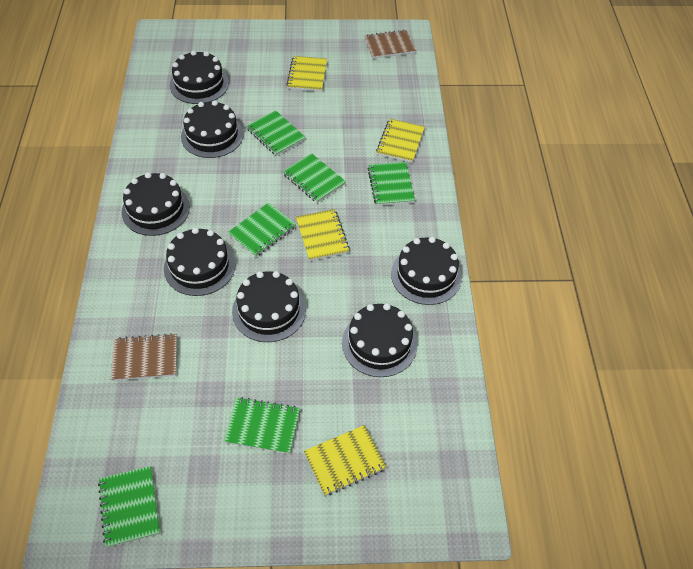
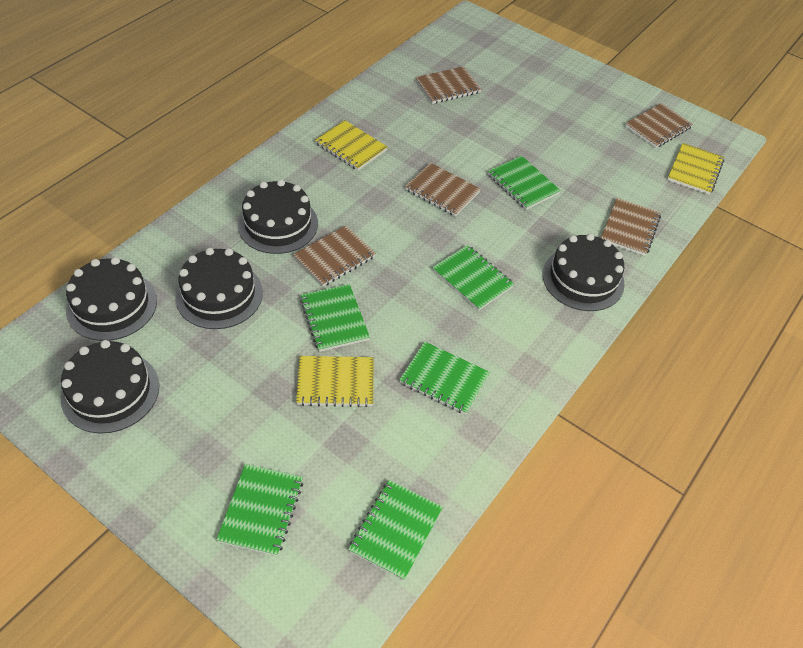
black cake: 7 -> 5
brown notebook: 2 -> 5
yellow notebook: 4 -> 3

